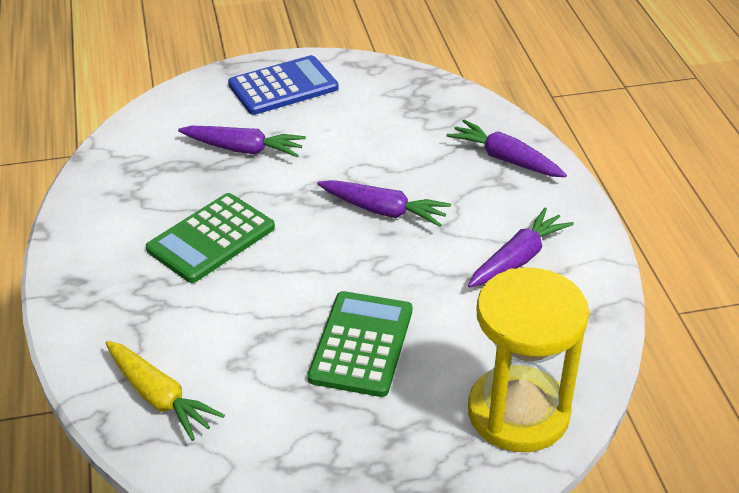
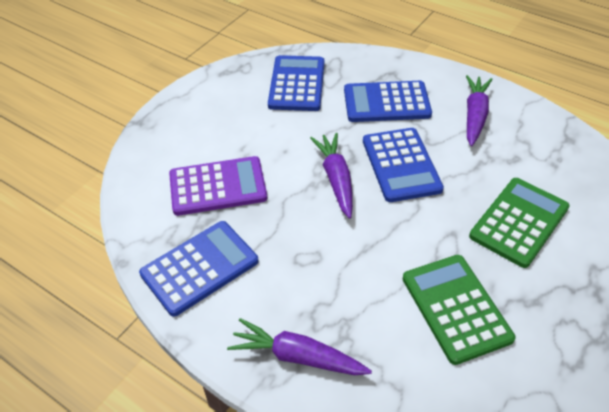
blue calculator: 1 -> 4
purple calculator: 0 -> 1
purple carrot: 4 -> 3
yellow carrot: 1 -> 0
yellow hourglass: 1 -> 0

